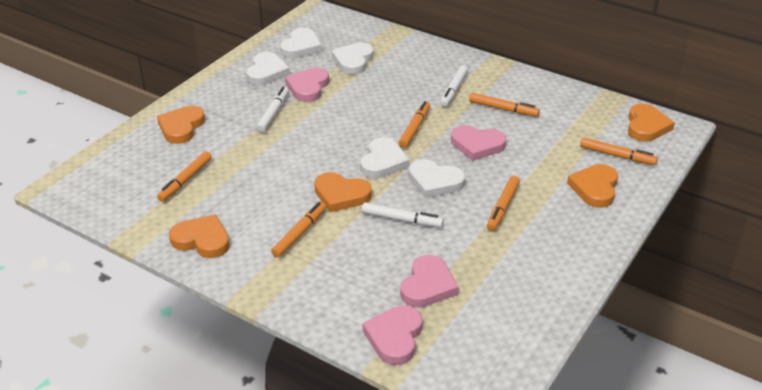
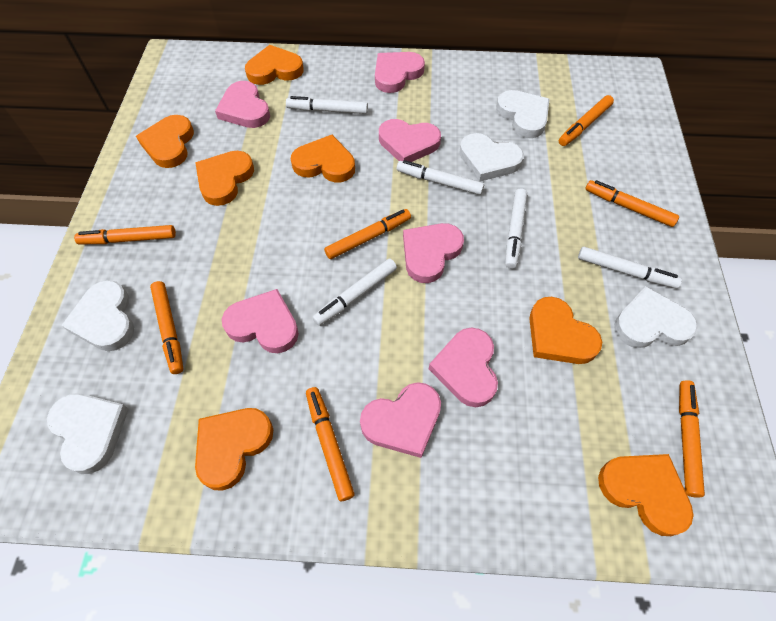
orange heart: 5 -> 7
orange marker: 6 -> 7
pink heart: 4 -> 7
white marker: 3 -> 5

